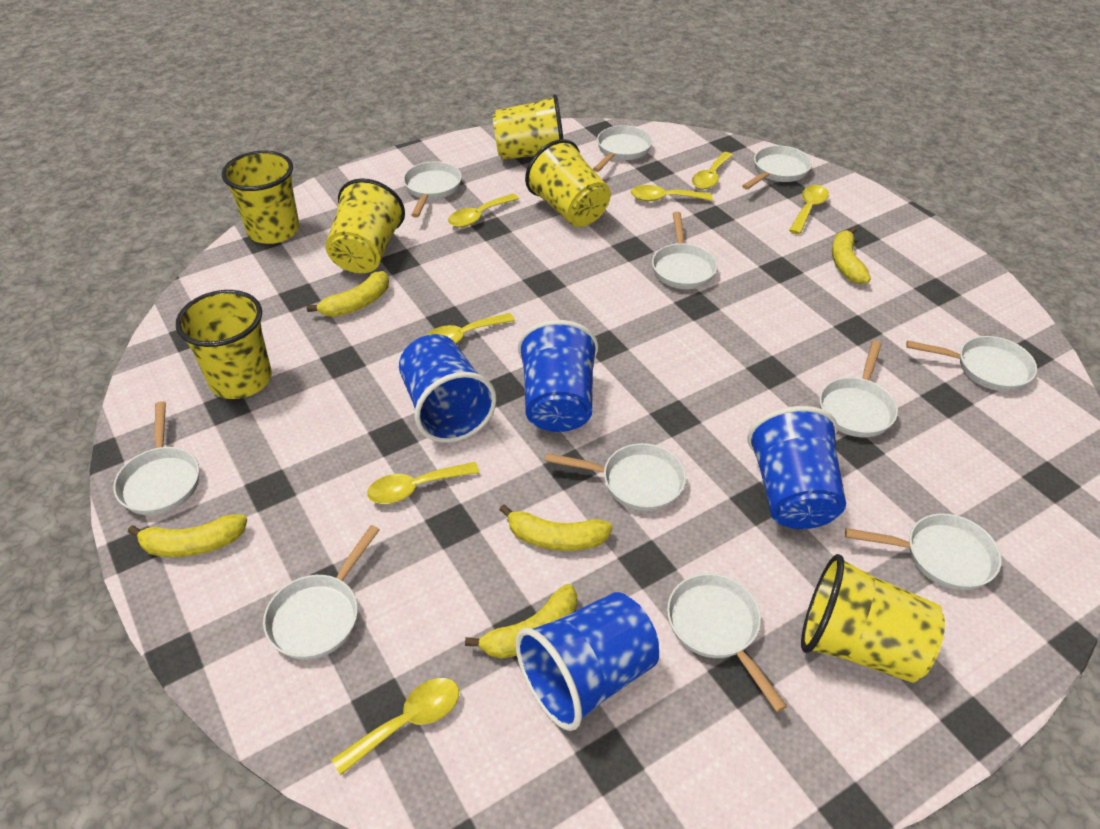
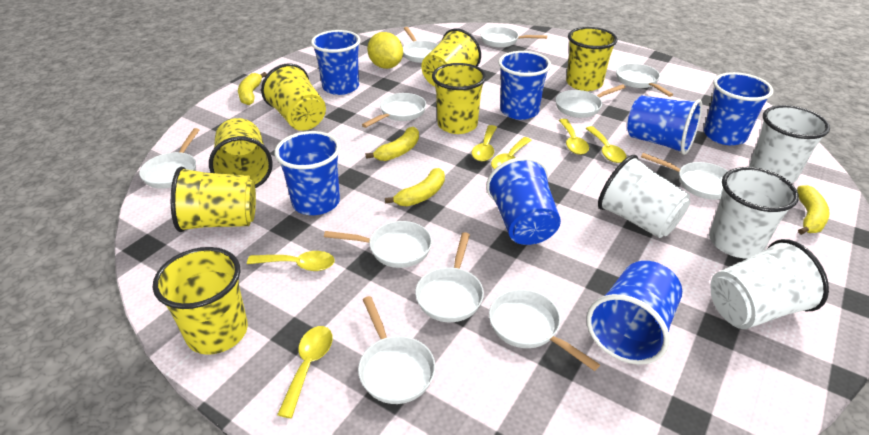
blue cup: 4 -> 7
white cup: 0 -> 4
yellow banana: 5 -> 4
yellow cup: 6 -> 7
yellow lemon: 0 -> 1
yellow spoon: 7 -> 6

